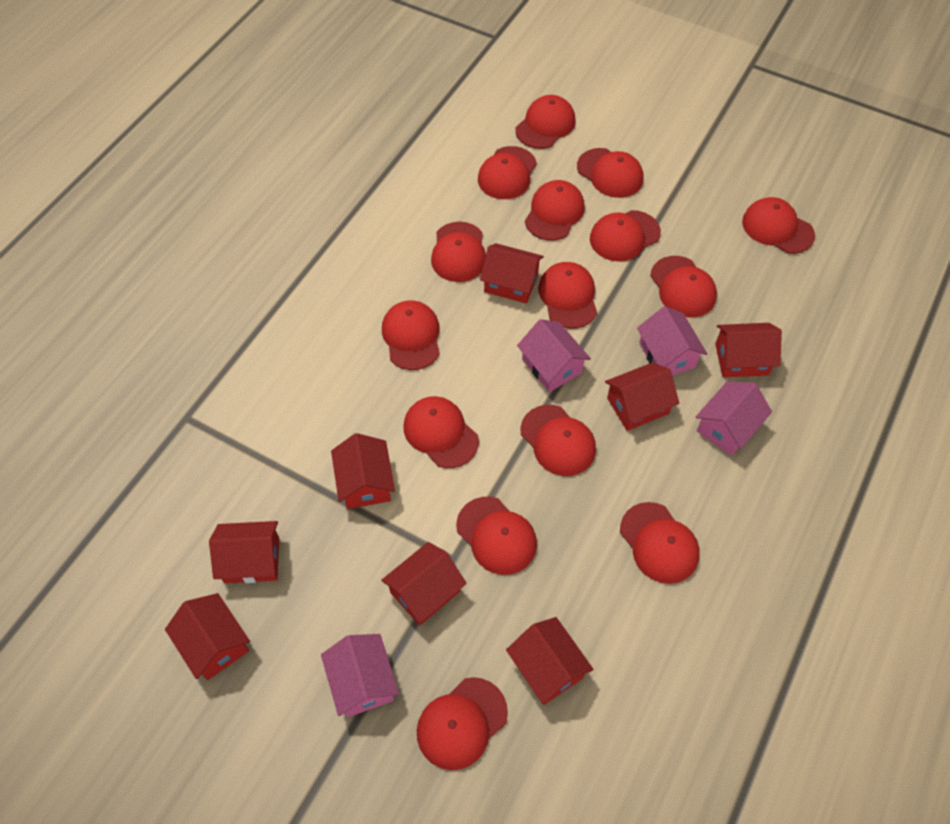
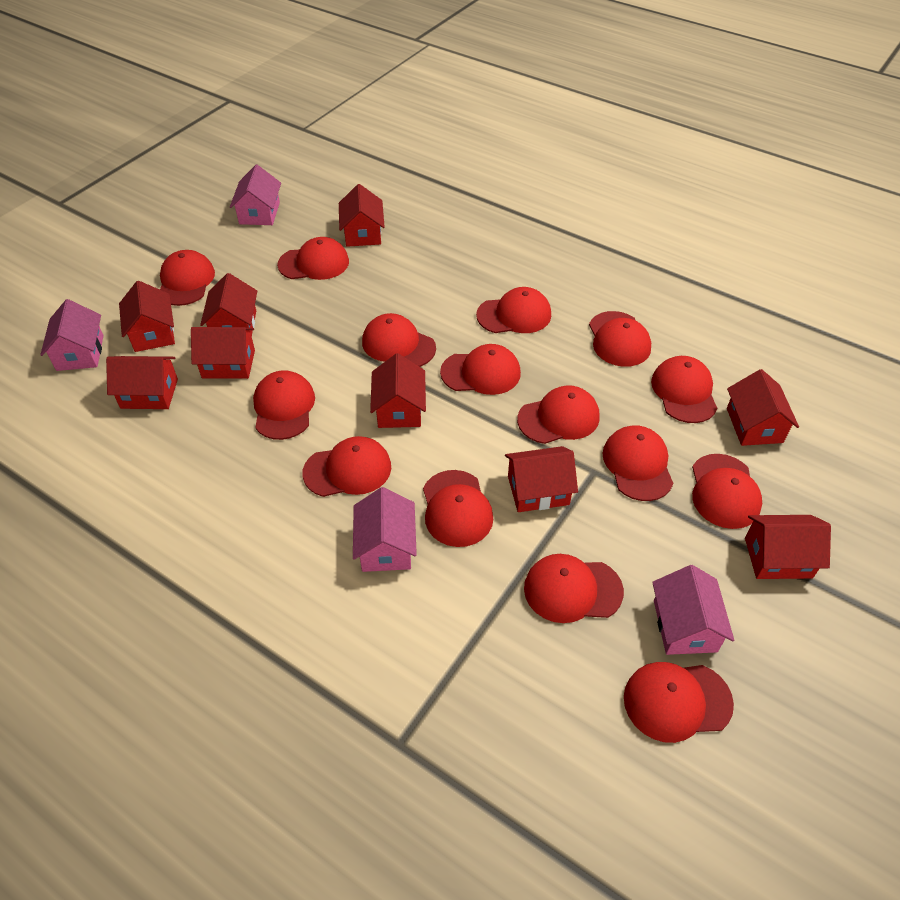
red house: 8 -> 9

